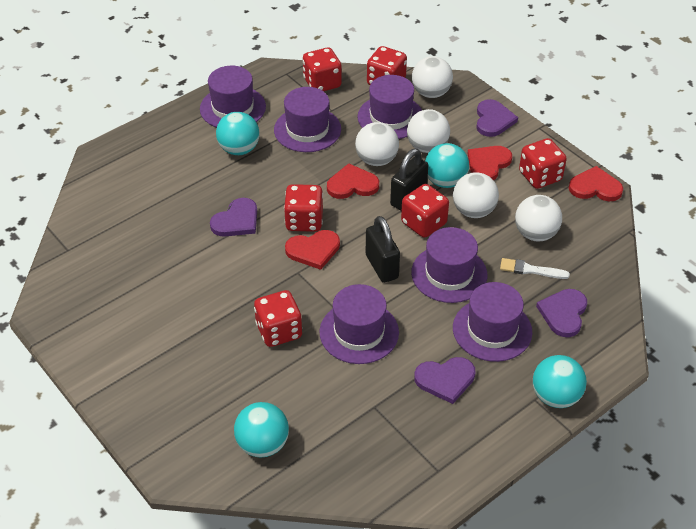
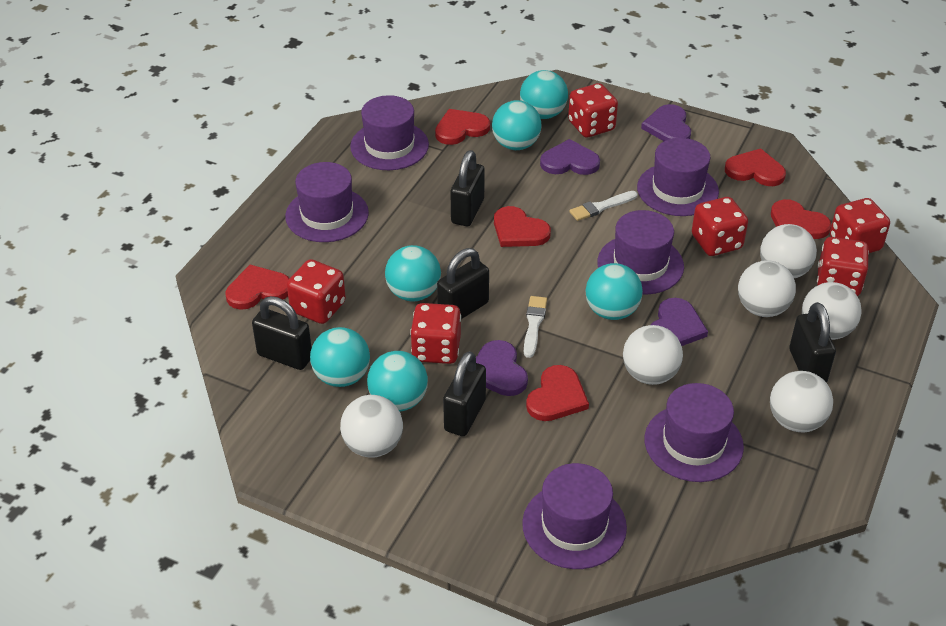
black padlock: 2 -> 5
red heart: 4 -> 6
turquoise ball: 4 -> 6
white ball: 5 -> 6
white brush: 1 -> 2

